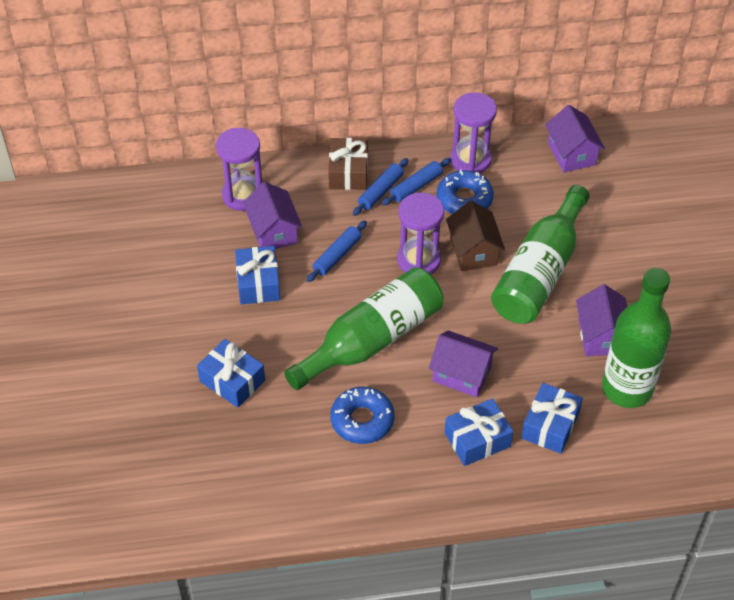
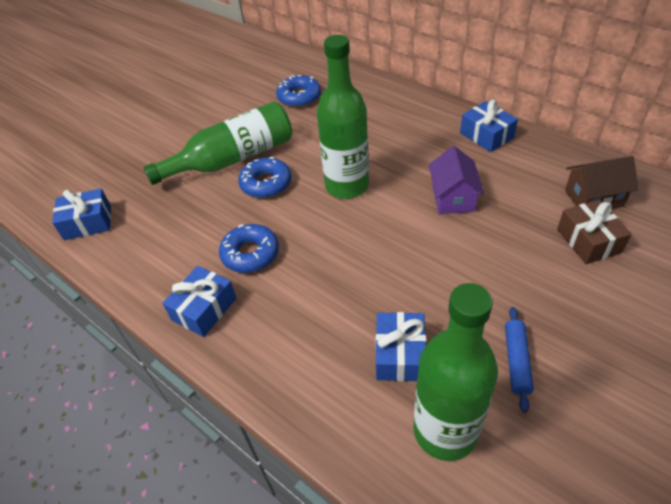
blue donut: 2 -> 3
blue rolling pin: 3 -> 1
purple hourglass: 3 -> 0
purple house: 4 -> 1

